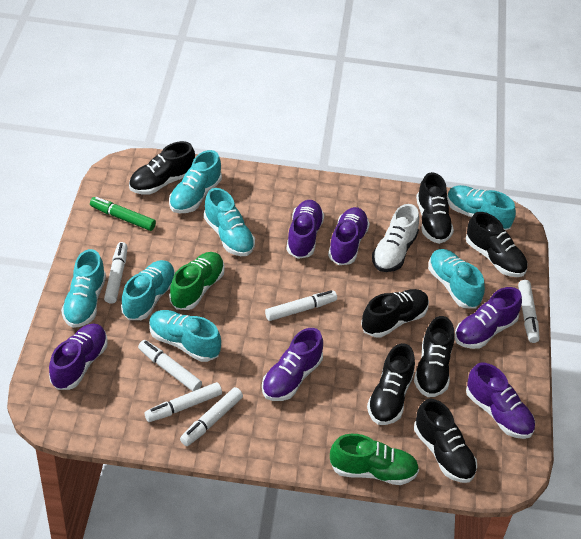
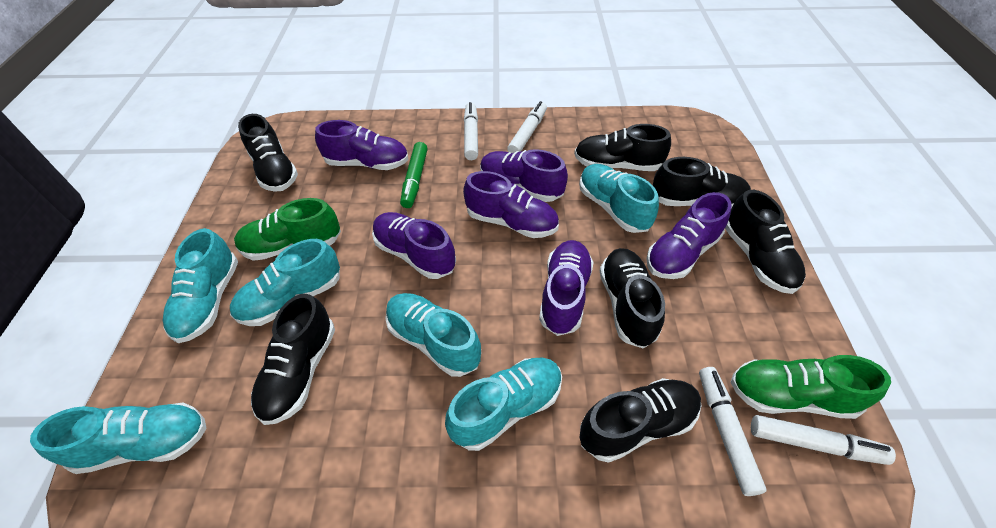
turquoise shoe: 7 -> 6
white marker: 6 -> 4
white shoe: 1 -> 0

